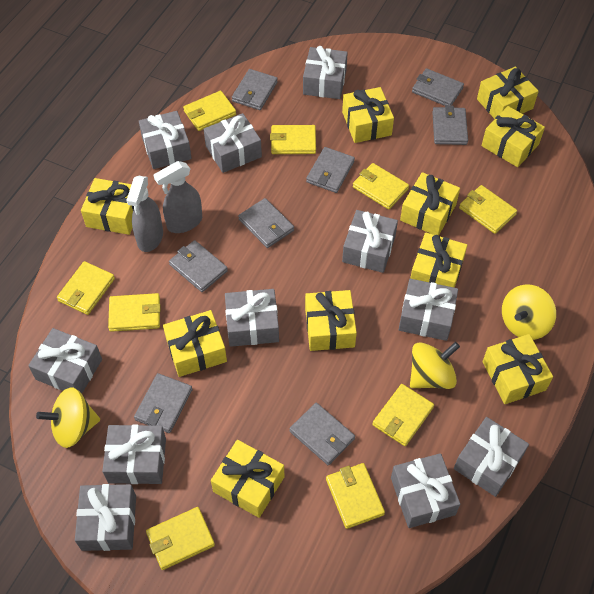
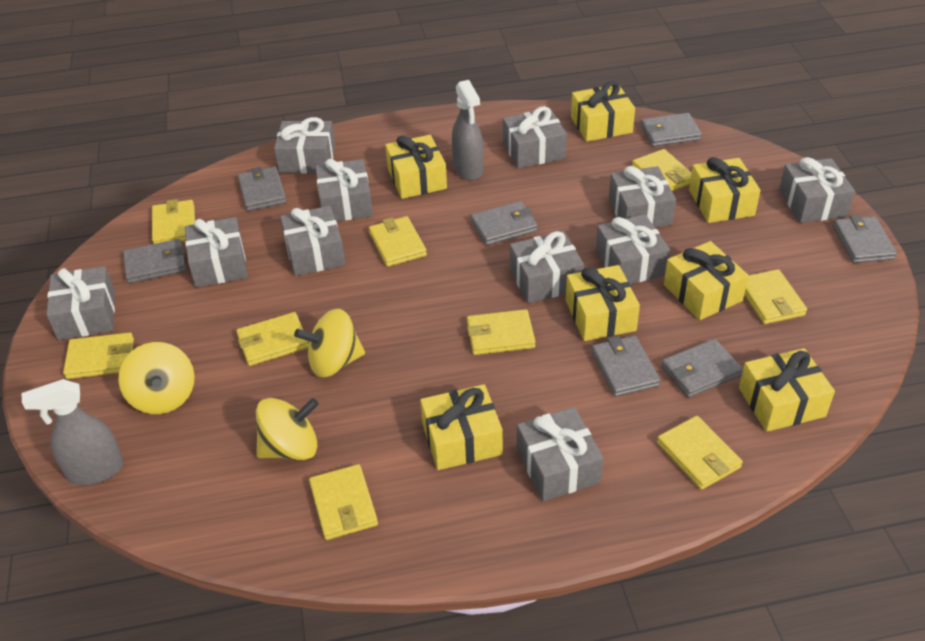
grey wallet: 8 -> 7
yellow gift: 10 -> 7

